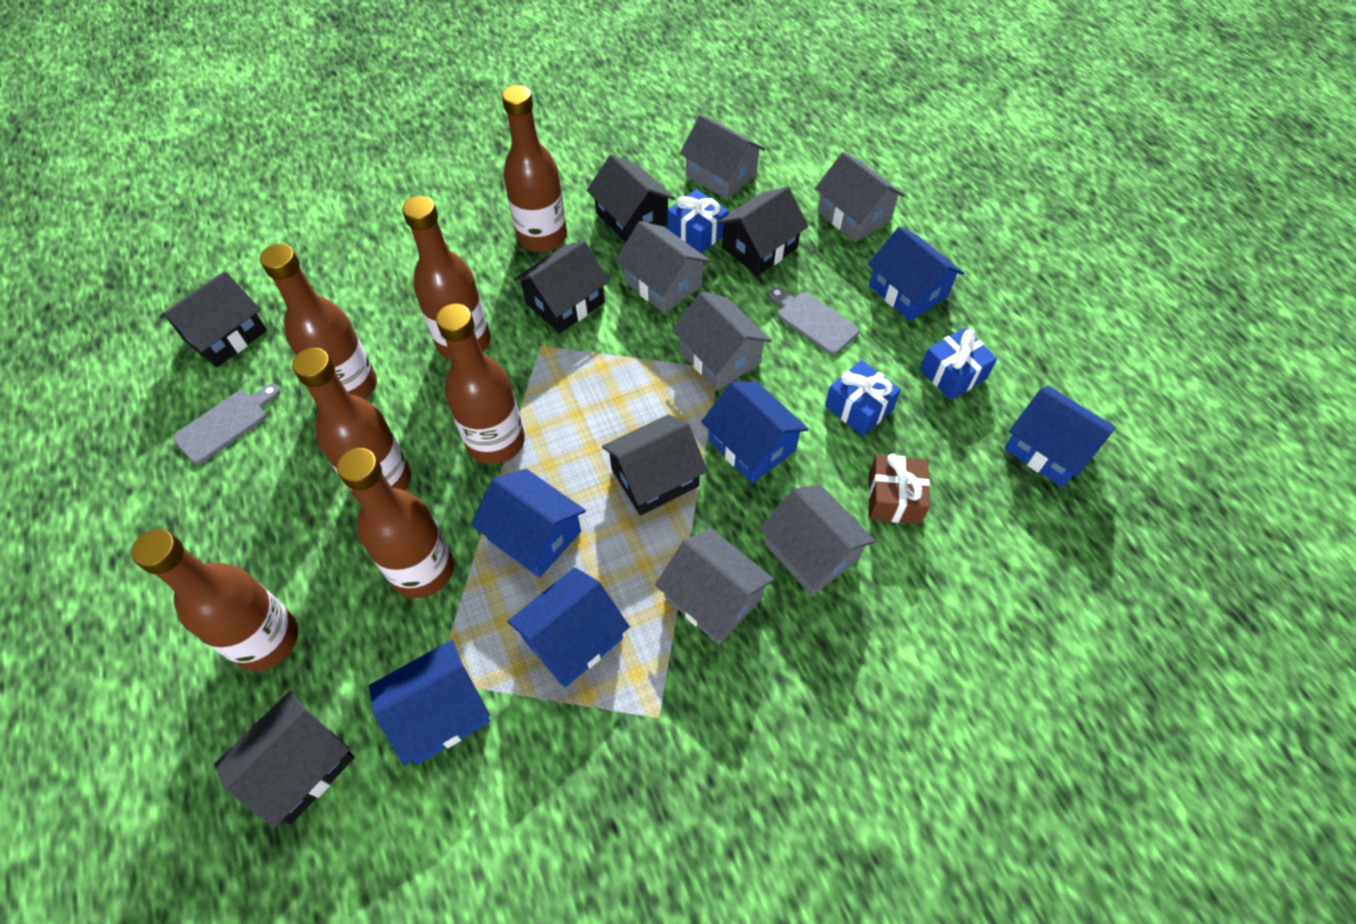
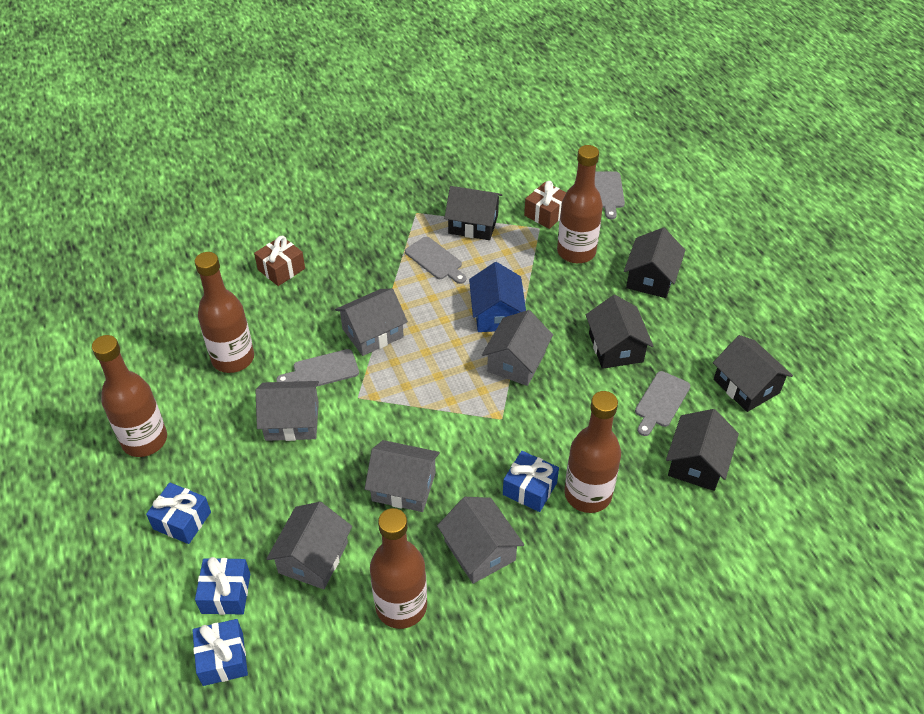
black house: 6 -> 5
blue gift: 3 -> 4
blue house: 6 -> 1
brown bottle: 7 -> 5
brown gift: 1 -> 2
grey cutting board: 2 -> 4

